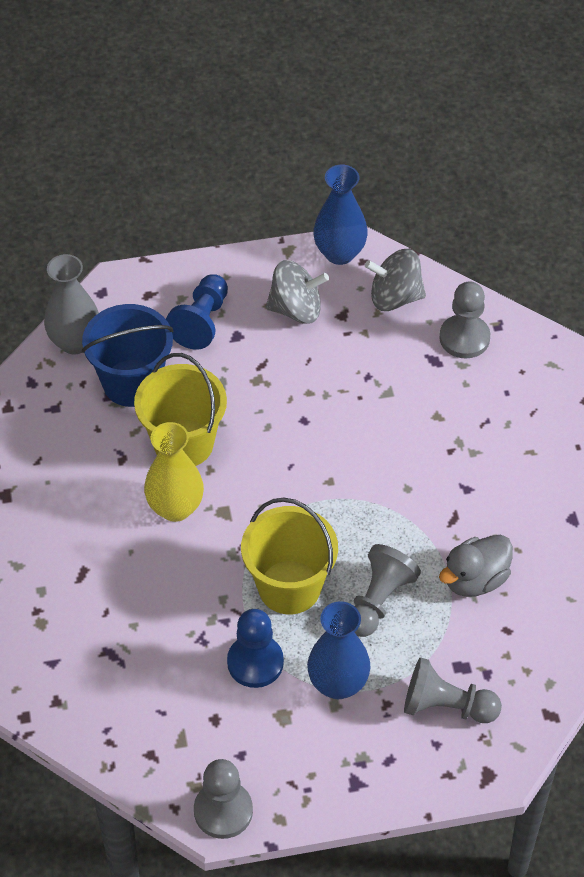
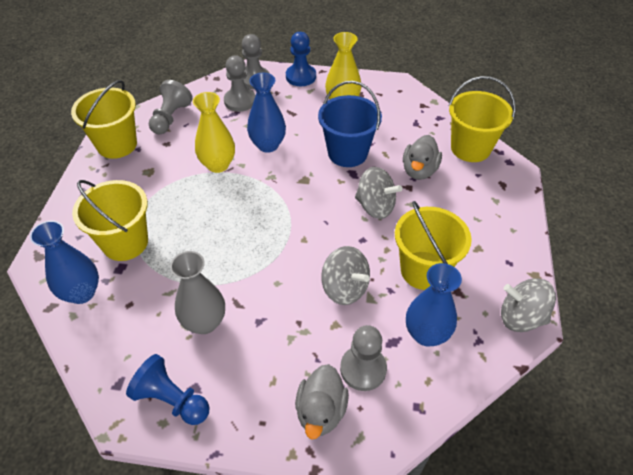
blue vase: 2 -> 3
grey duck: 1 -> 2
grey spinning top: 2 -> 3
yellow bucket: 2 -> 4
yellow vase: 1 -> 2

